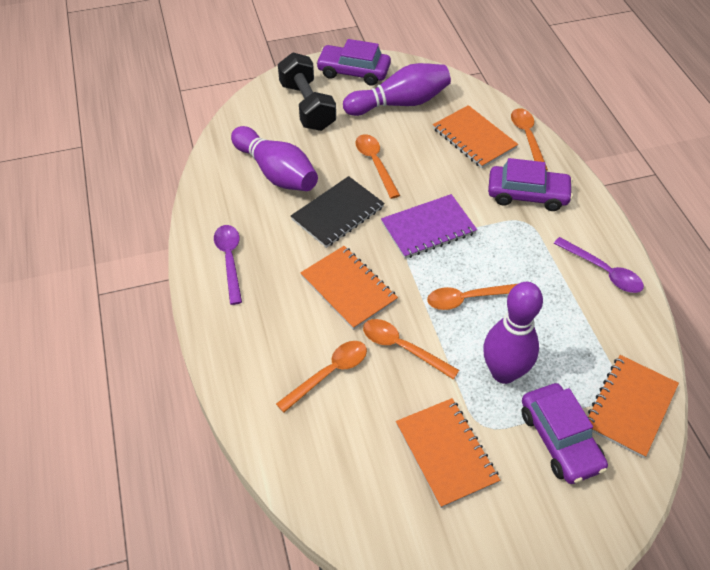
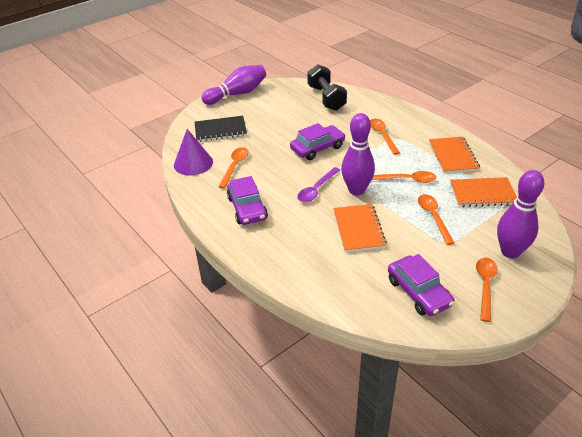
orange notebook: 4 -> 3
purple cone: 0 -> 1
purple notebook: 1 -> 0
purple spoon: 2 -> 1

